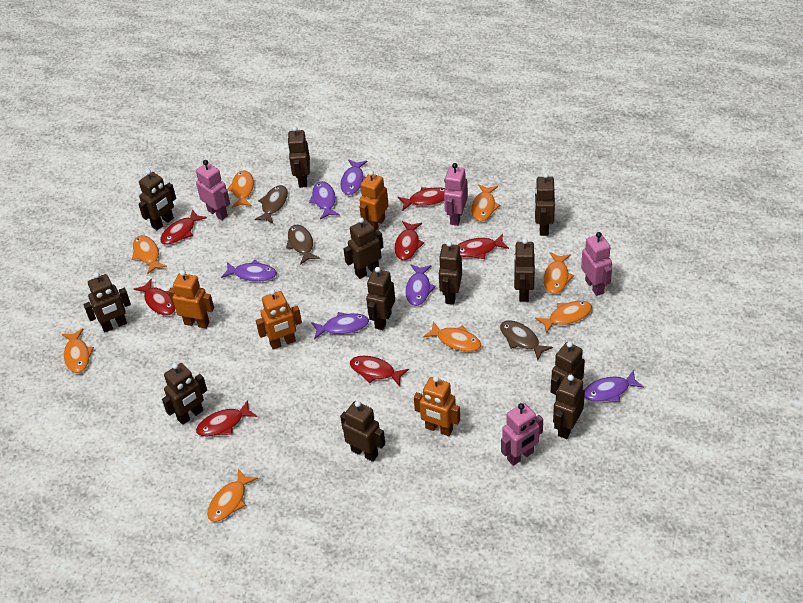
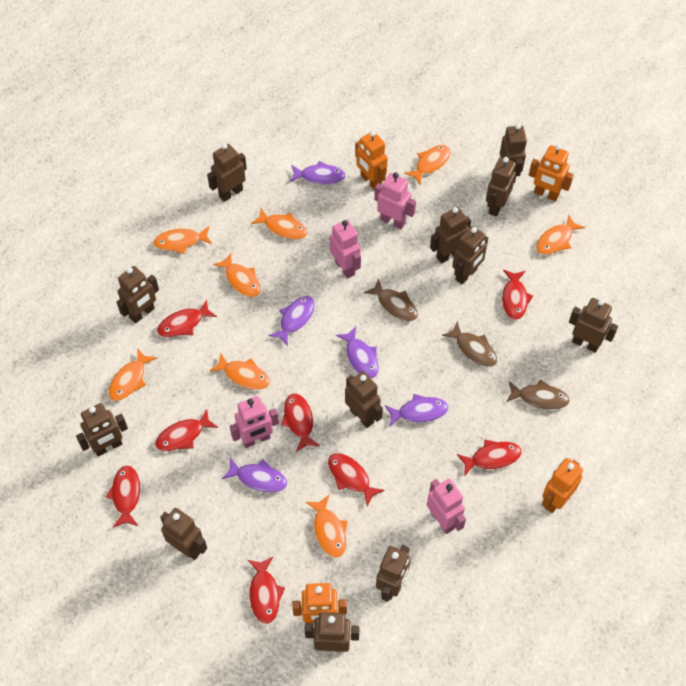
purple fish: 6 -> 5
red fish: 7 -> 8

